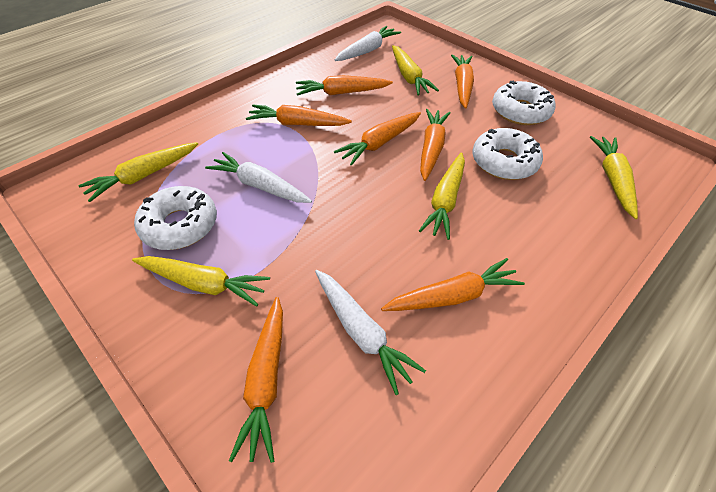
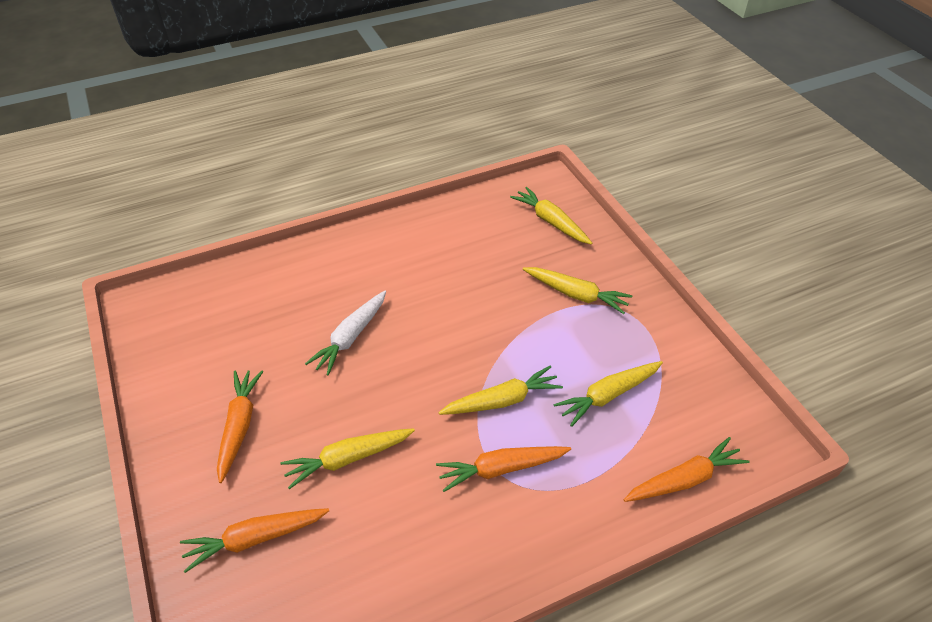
orange carrot: 7 -> 4
white carrot: 3 -> 1
white donut: 3 -> 0

